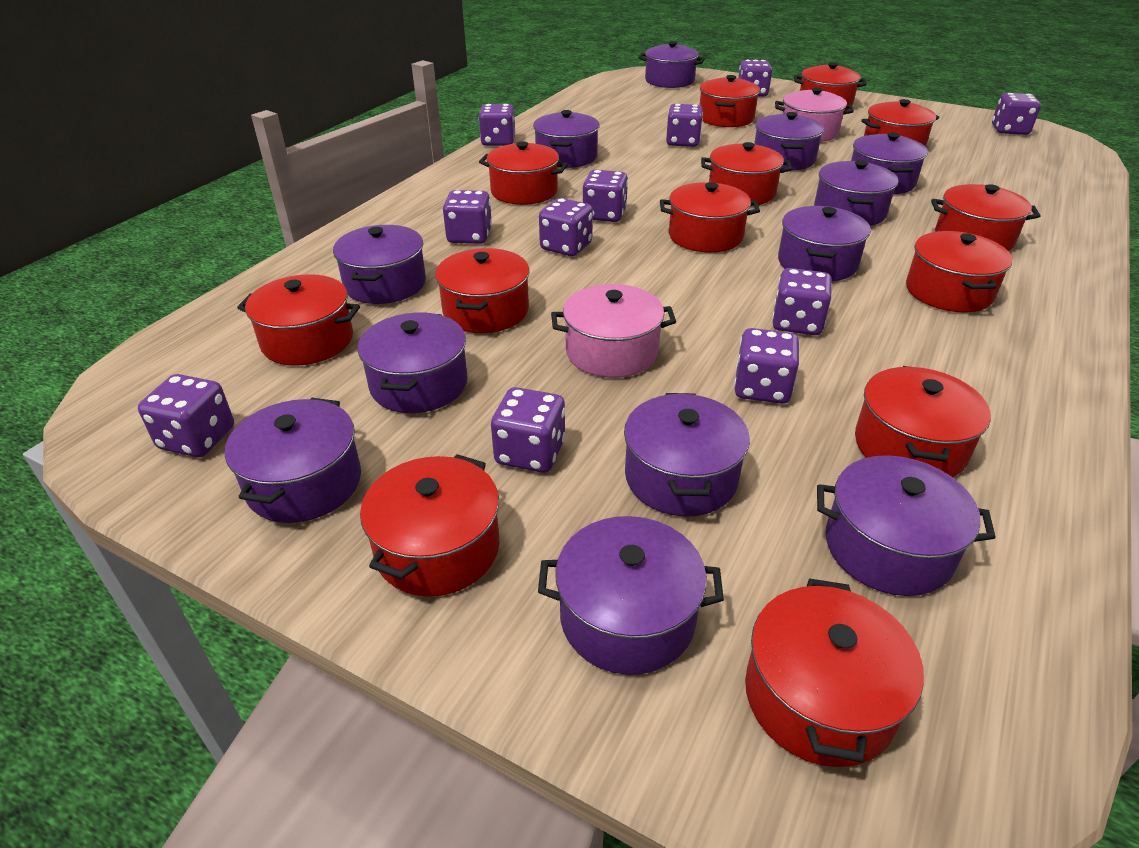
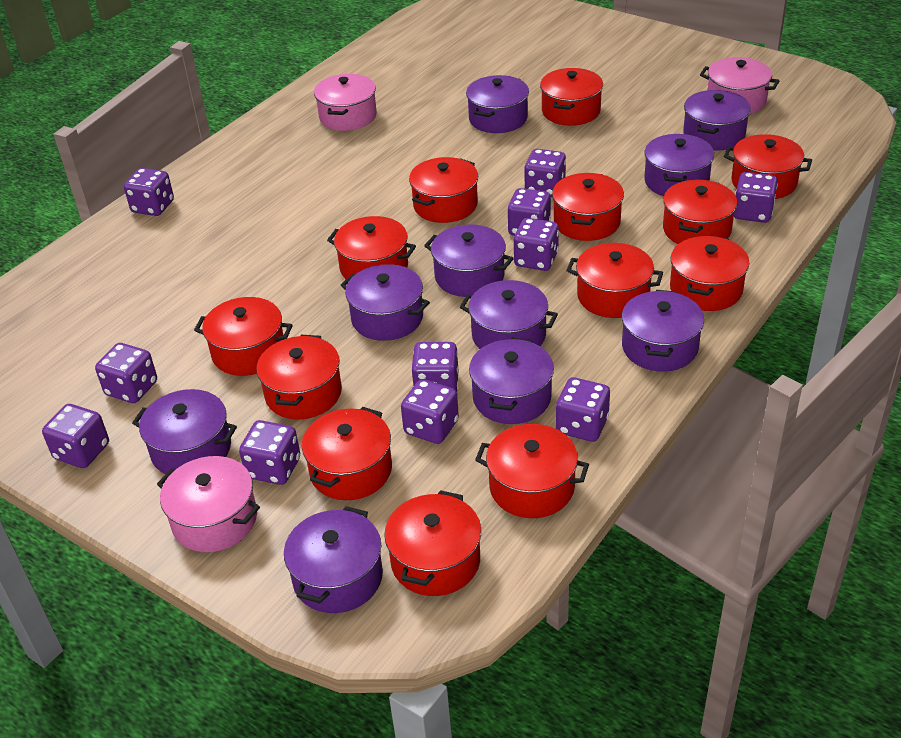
pink pot: 2 -> 3
purple pot: 12 -> 10

